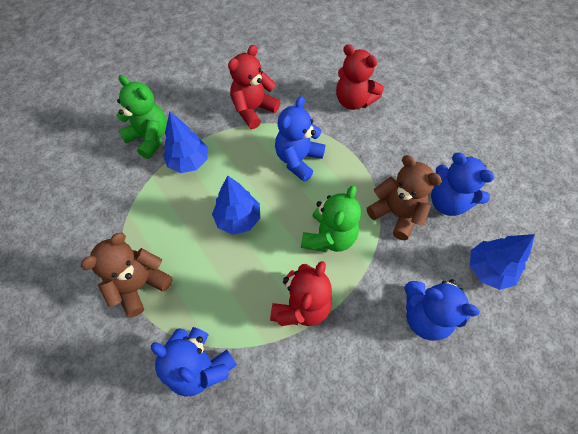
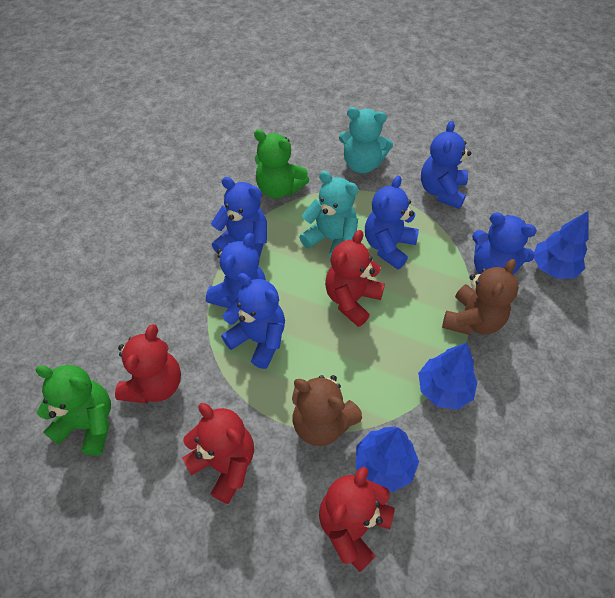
blue teddy bear: 4 -> 6
red teddy bear: 3 -> 4
turquoise teddy bear: 0 -> 2

